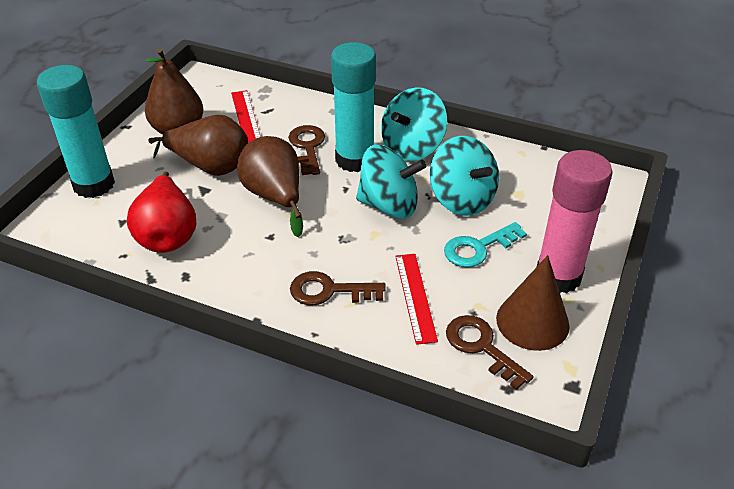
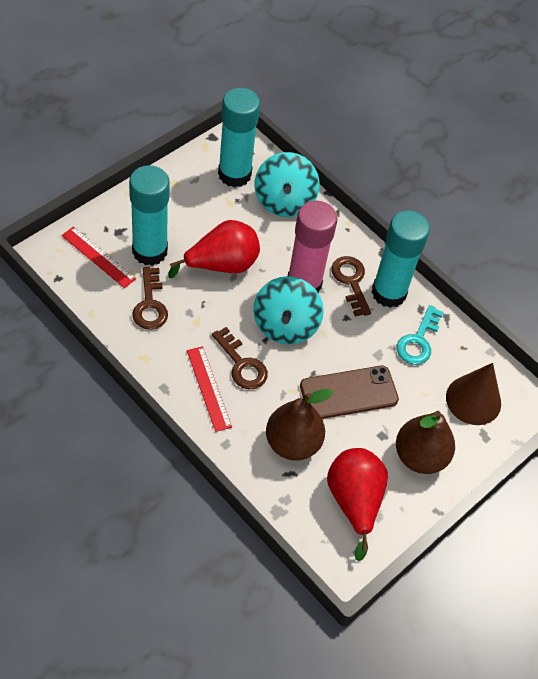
brown pear: 3 -> 2
brown phone: 0 -> 1
red pear: 1 -> 2
turquoise glue stick: 2 -> 3
turquoise spinning top: 3 -> 2

